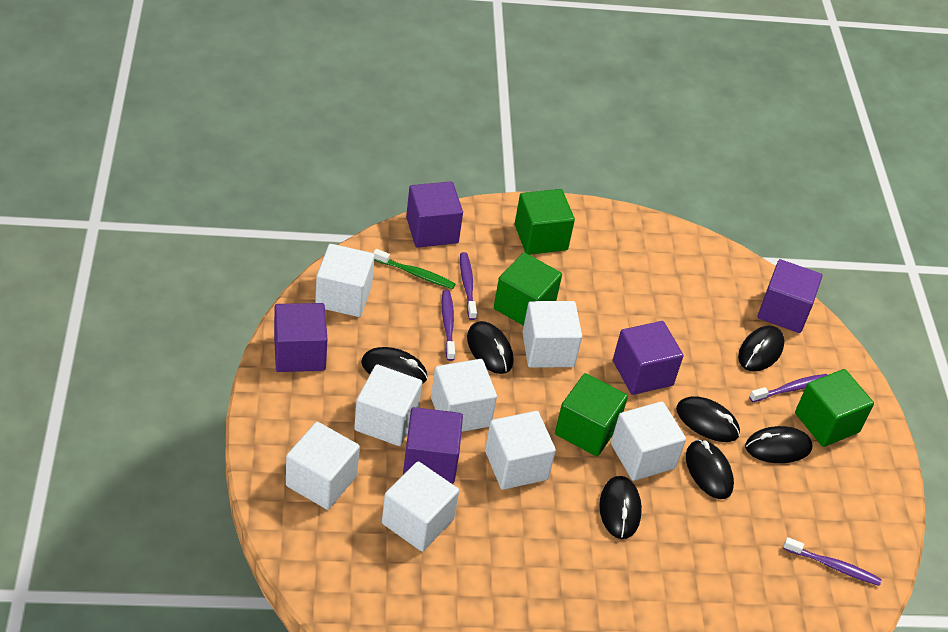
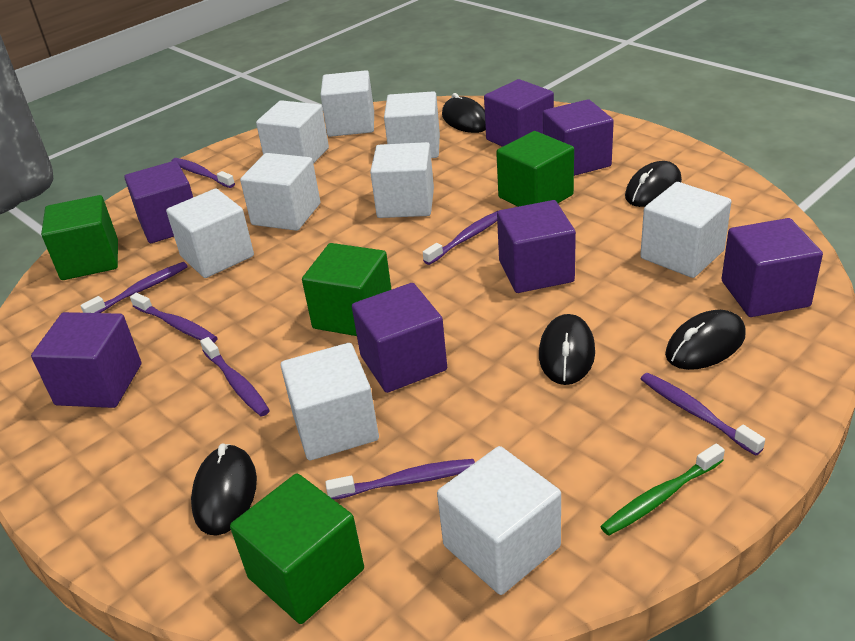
black mouse: 7 -> 5
purple cube: 5 -> 7
purple toothbrush: 4 -> 7
white cube: 8 -> 9

